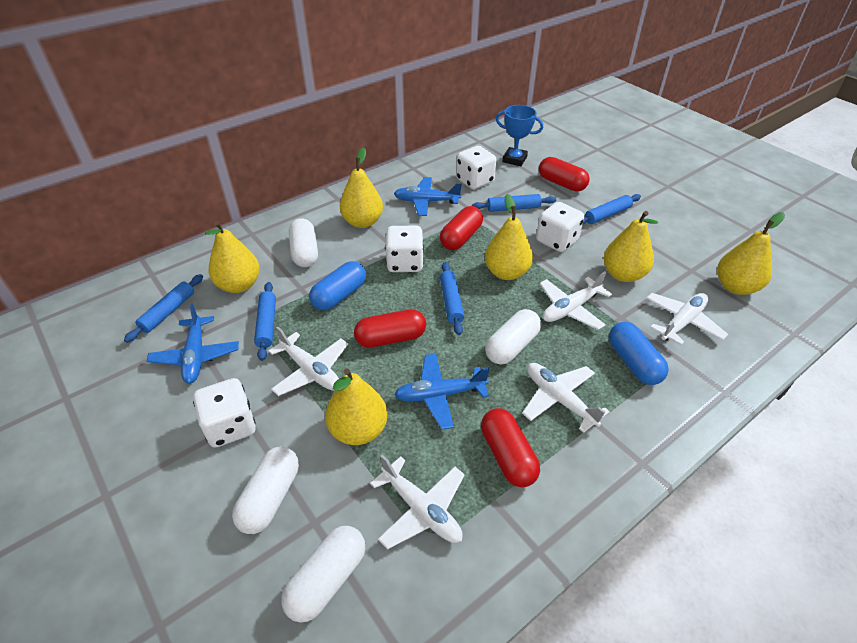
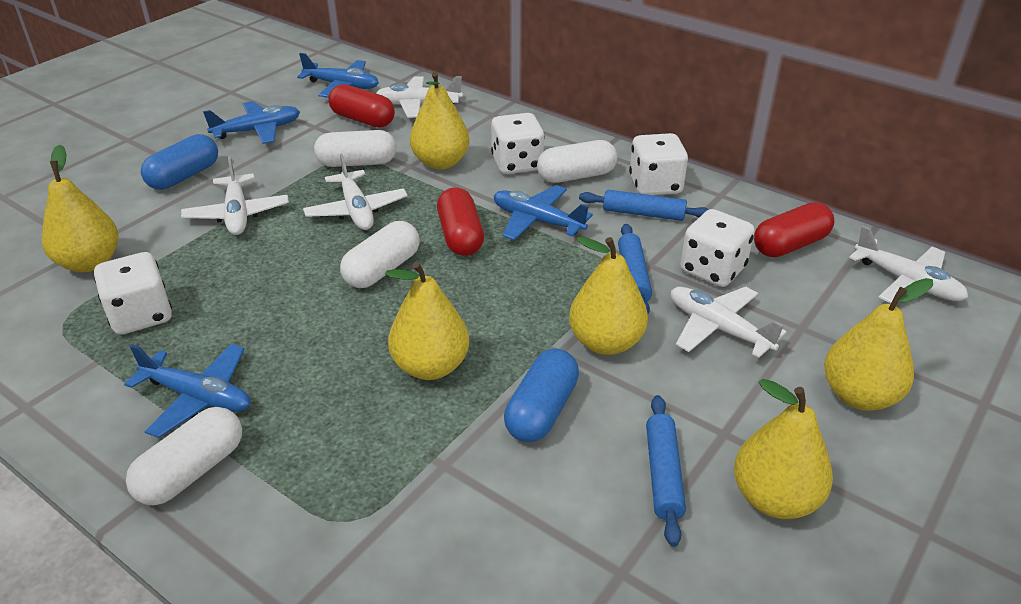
blue plane: 3 -> 4
blue rolling pin: 5 -> 3
blue trophy: 1 -> 0
red capsule: 4 -> 3

